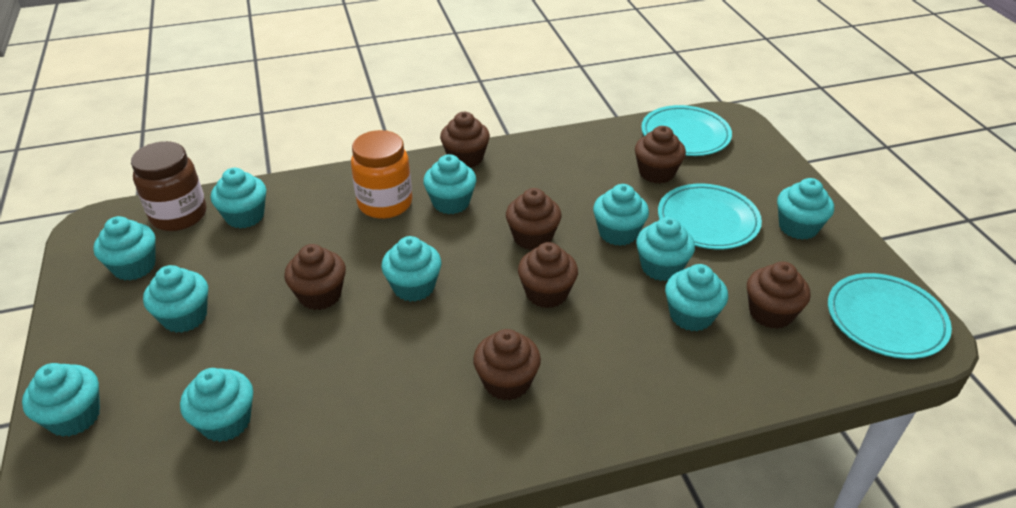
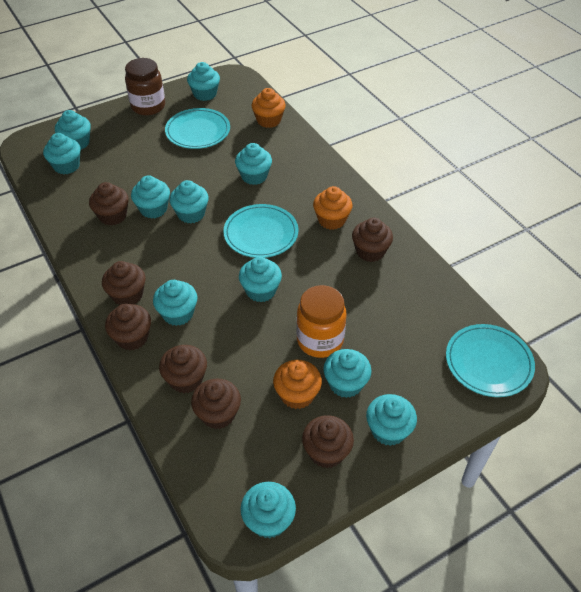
orange cupcake: 0 -> 3

